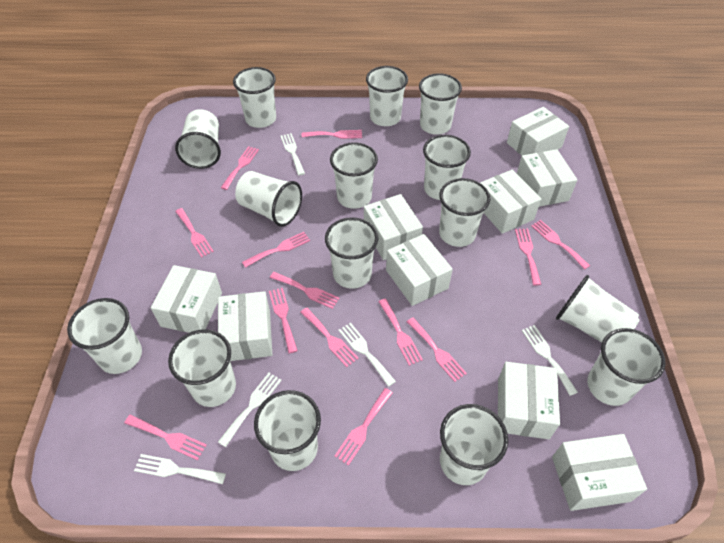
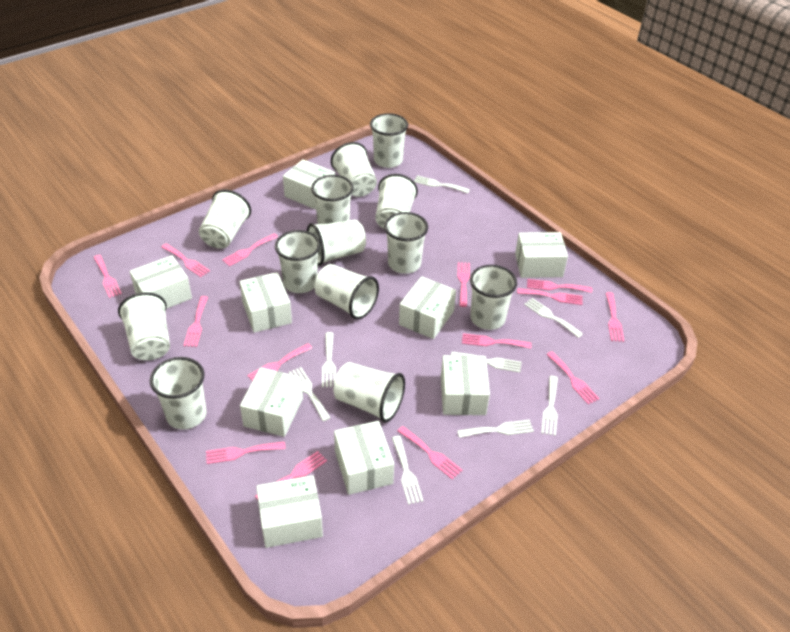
pink fork: 13 -> 14
white cup: 15 -> 13
white fork: 5 -> 8

